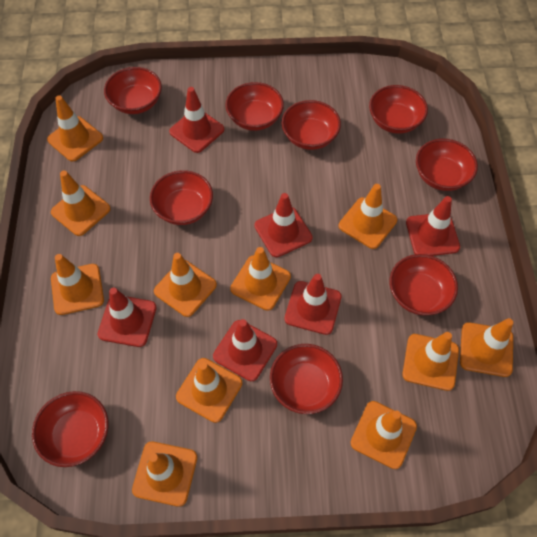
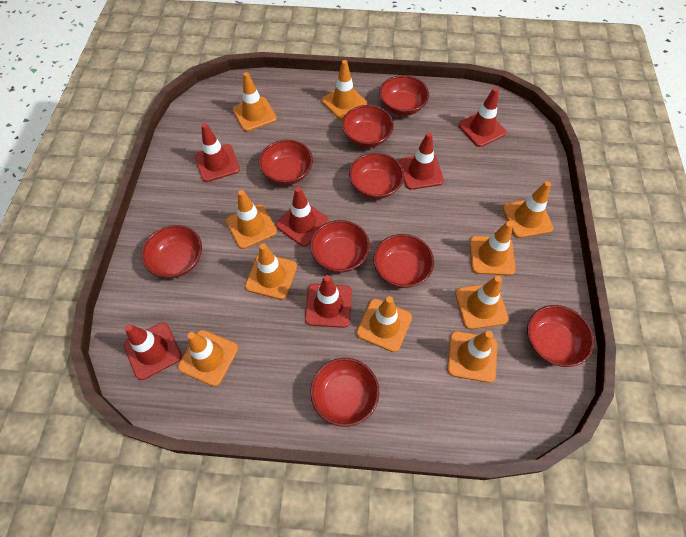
orange traffic cone: 11 -> 10

